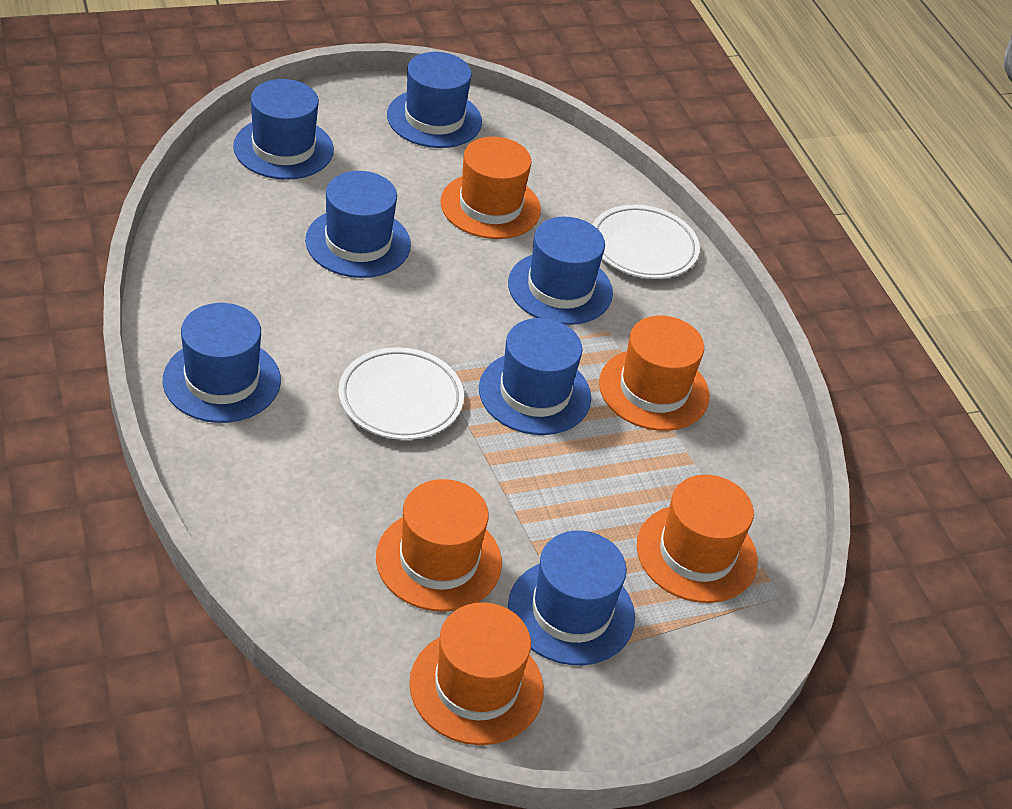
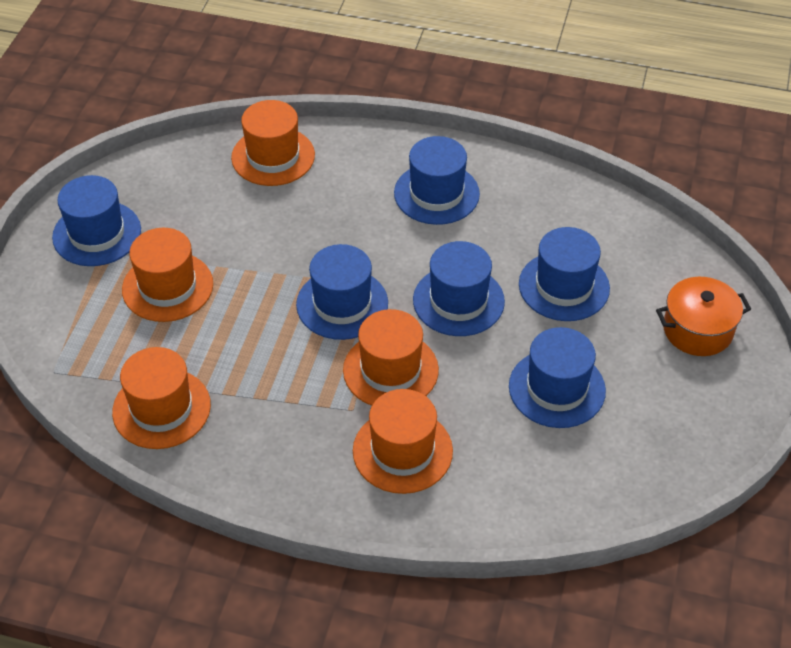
blue hat: 7 -> 6
orange pot: 0 -> 1
white plate: 2 -> 0

